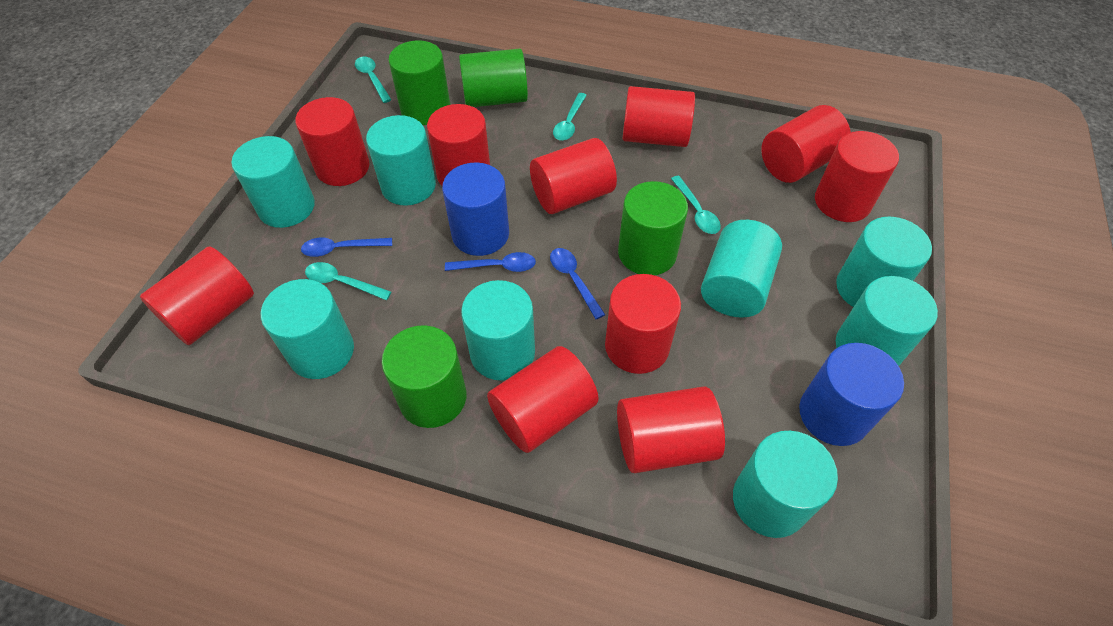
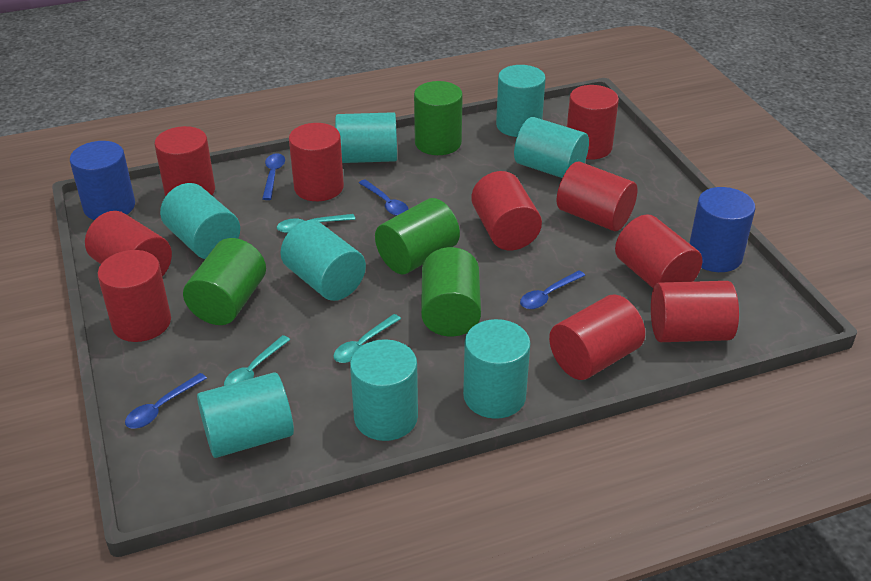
blue spoon: 3 -> 4
turquoise spoon: 4 -> 3

